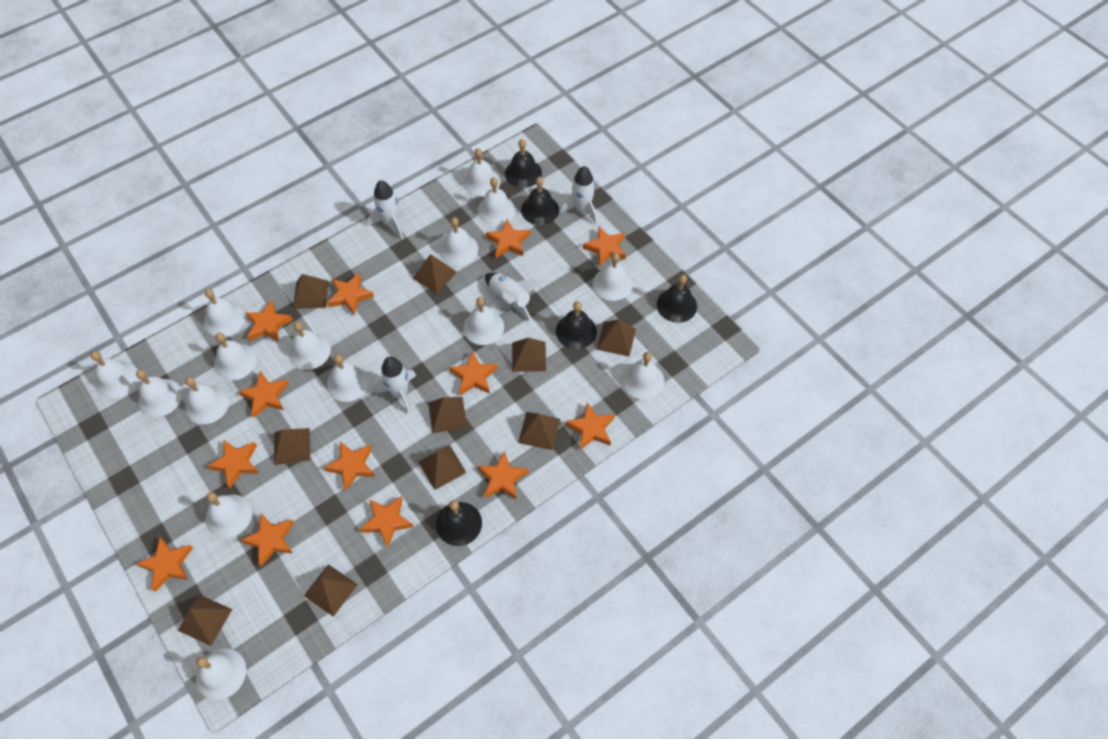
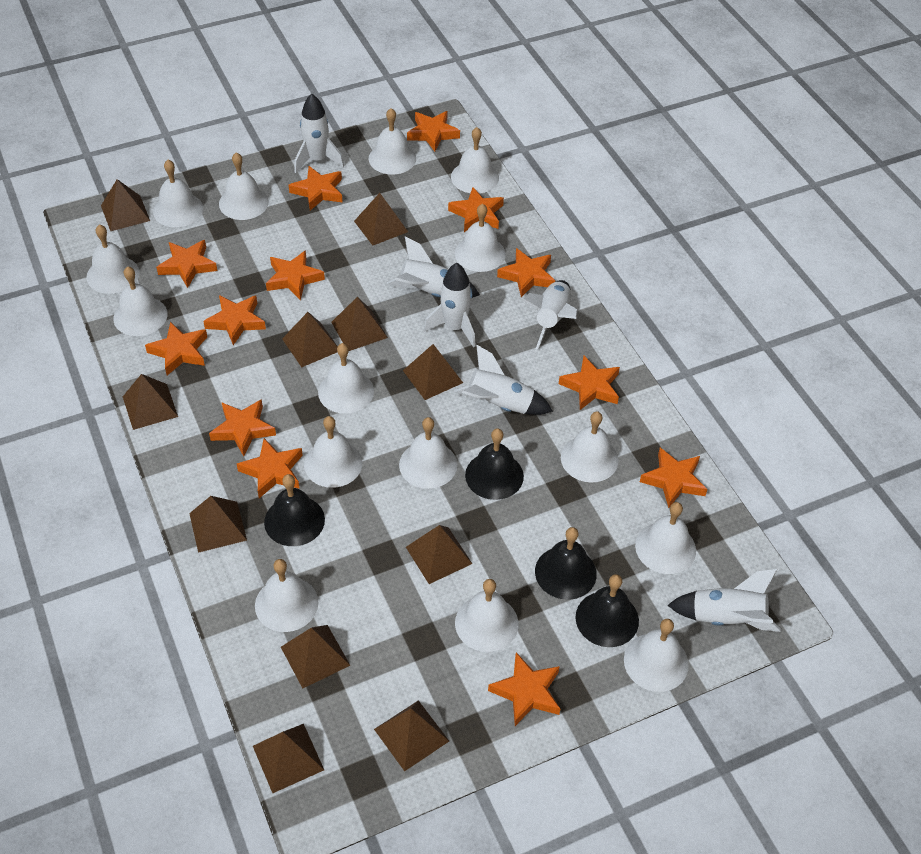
black bell: 5 -> 4
brown pyramid: 10 -> 11
white rocket: 4 -> 6

